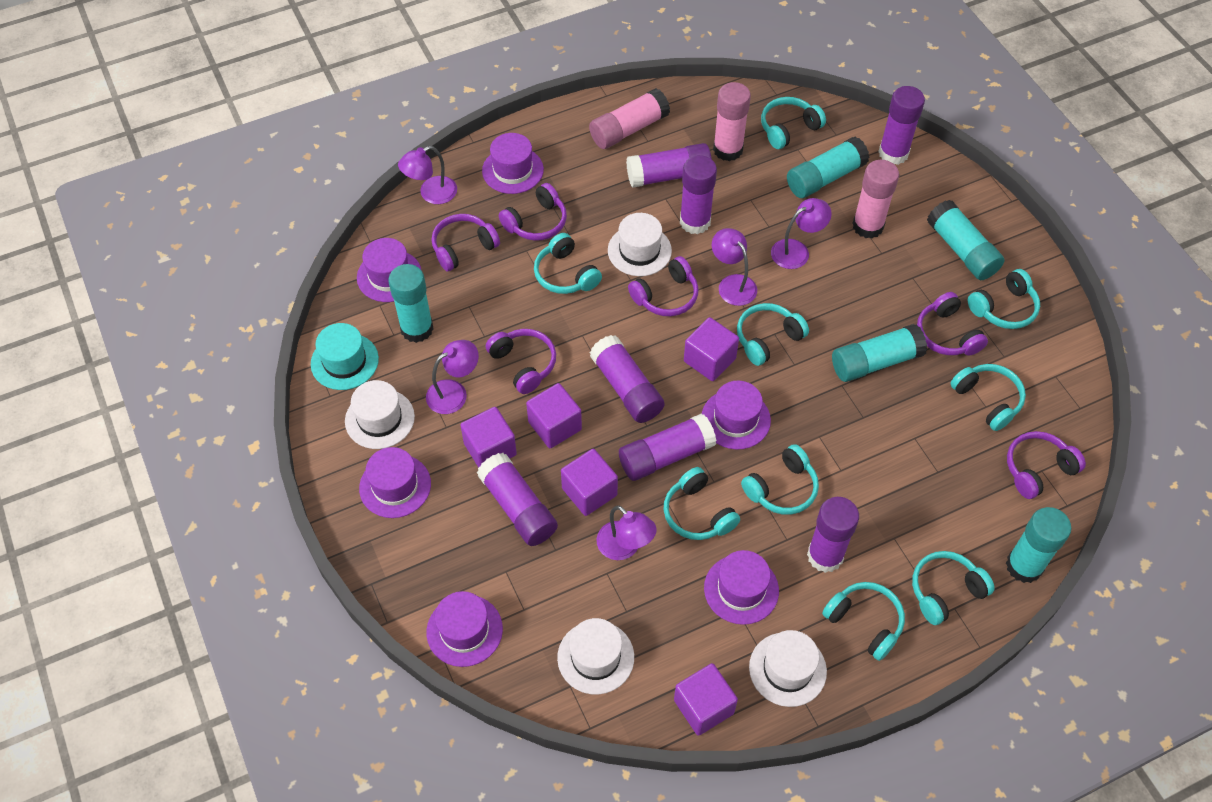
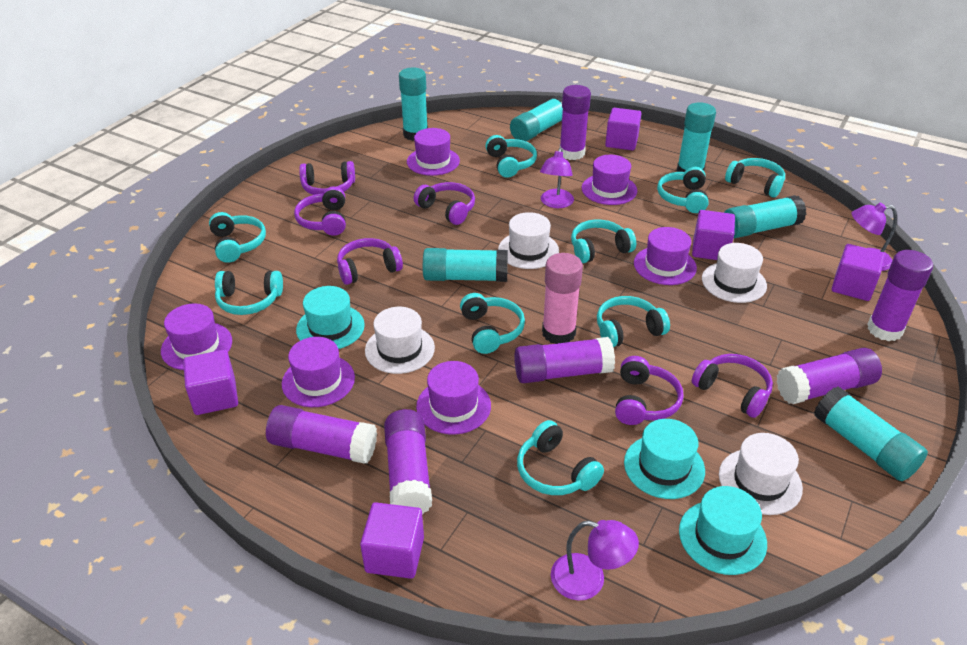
pink glue stick: 3 -> 1
purple glue stick: 7 -> 6
purple lamp: 5 -> 3
turquoise glue stick: 5 -> 6
turquoise hat: 1 -> 3

